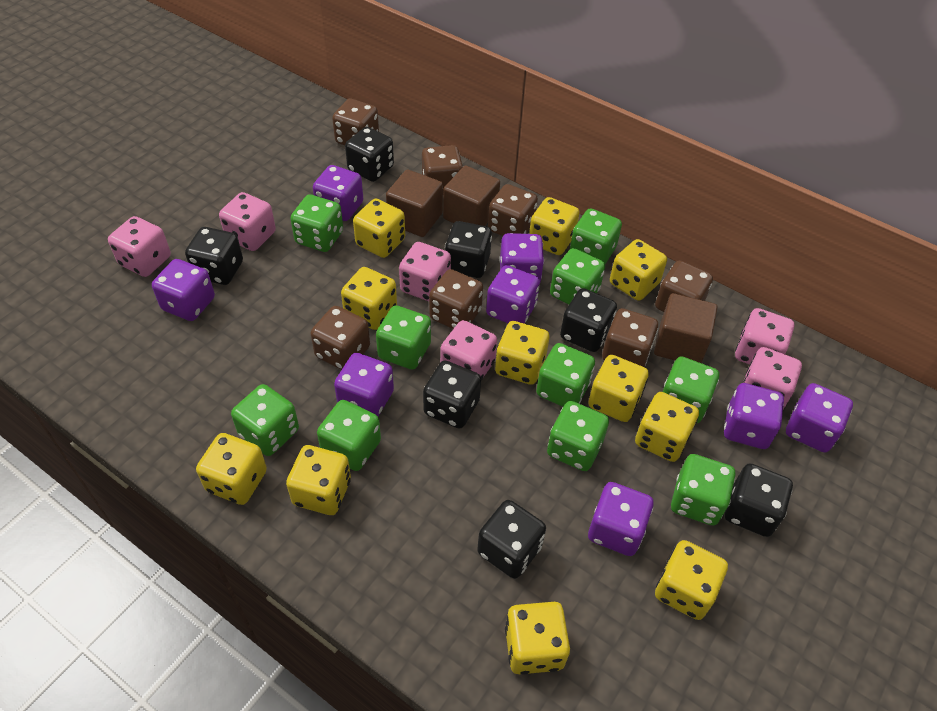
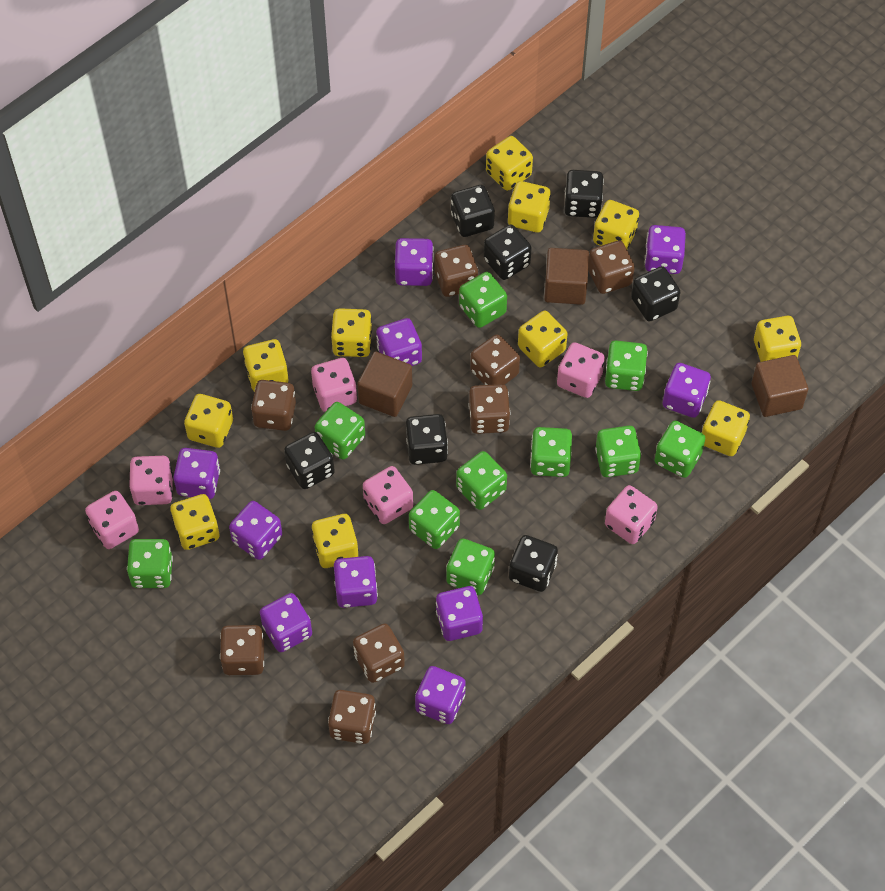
brown dice: 7 -> 8
purple dice: 8 -> 10

